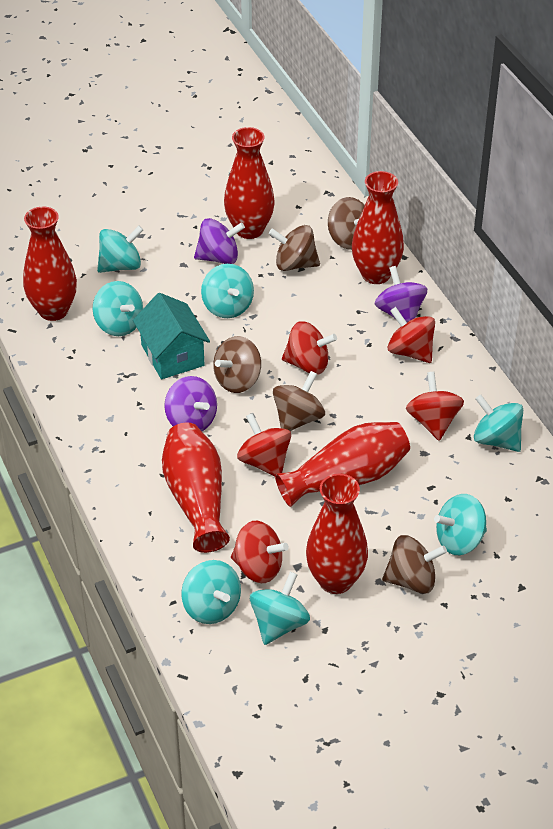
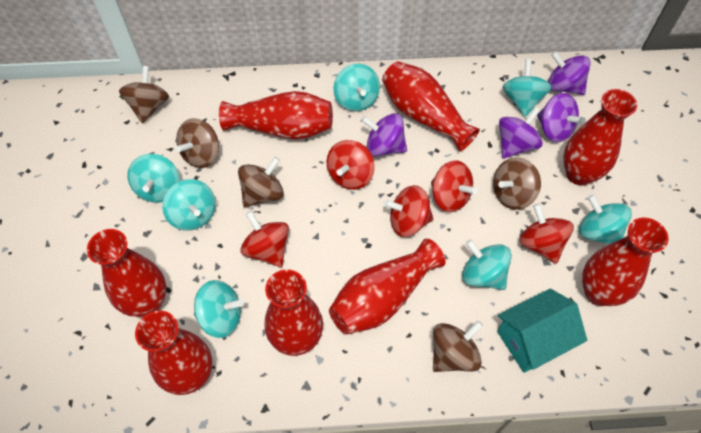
purple spinning top: 3 -> 4
red vase: 6 -> 8

